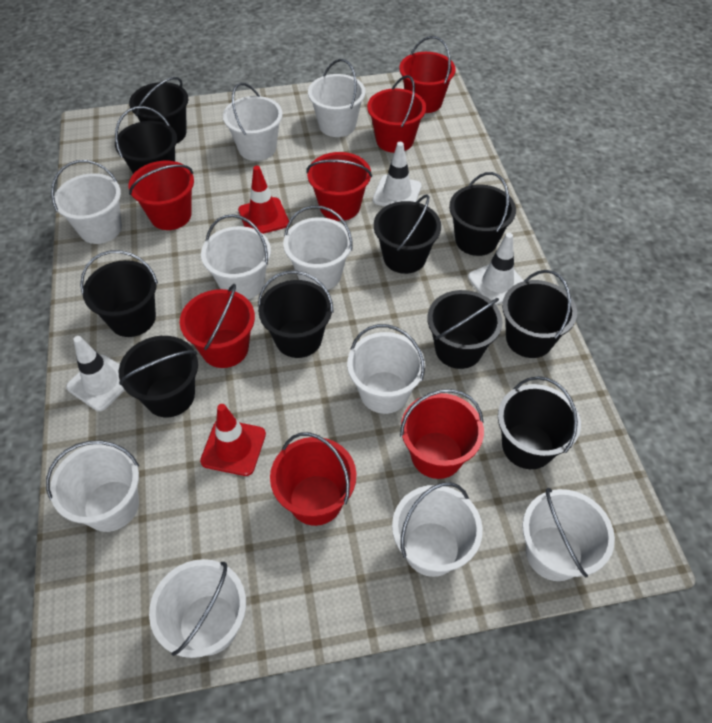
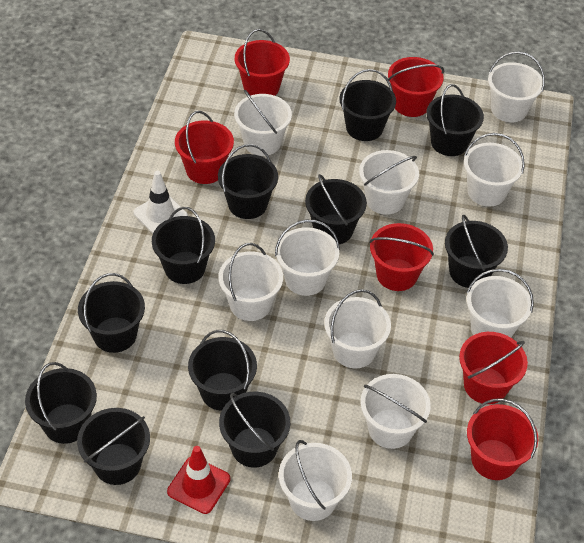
black bucket: 10 -> 11
red bucket: 7 -> 6
red traffic cone: 2 -> 1
white traffic cone: 3 -> 1

